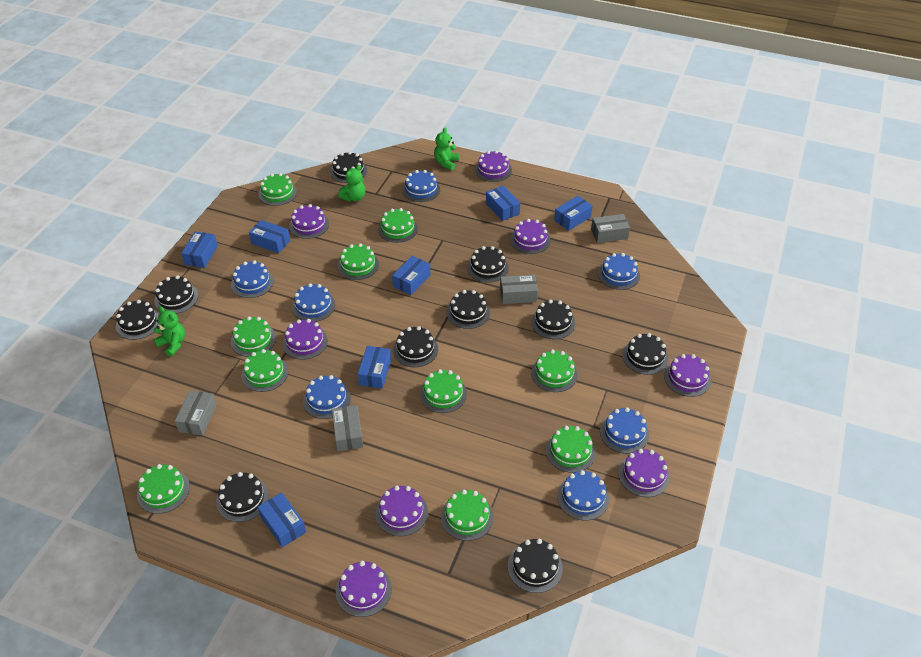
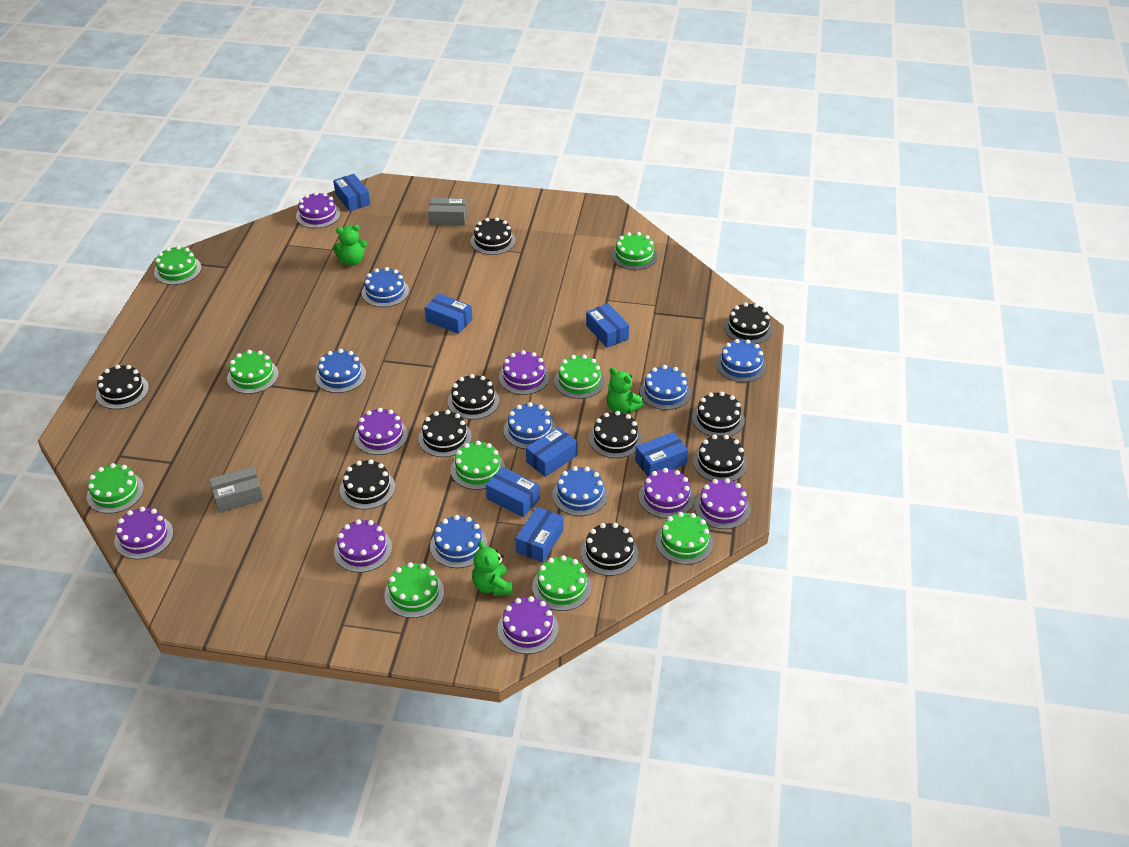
green cake: 10 -> 9
grey box: 4 -> 2

